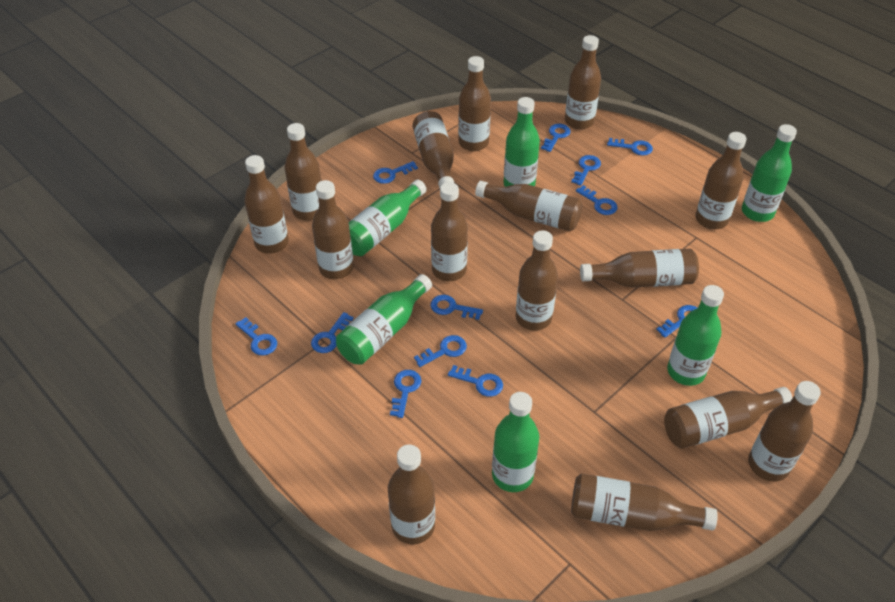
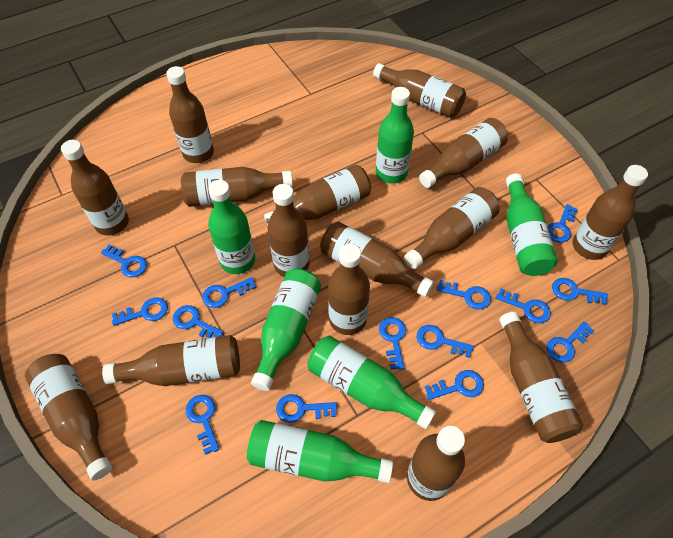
blue key: 12 -> 14

